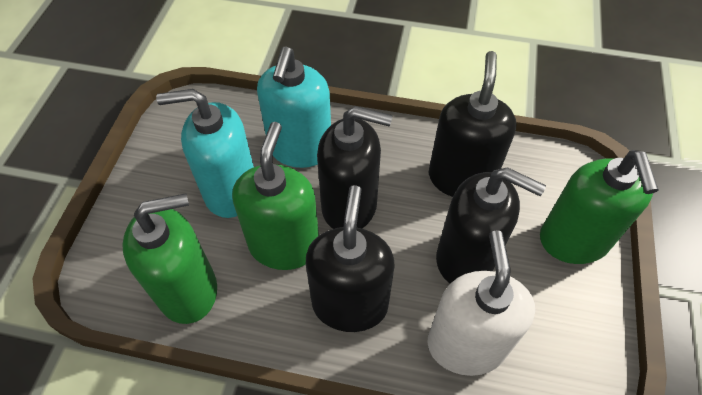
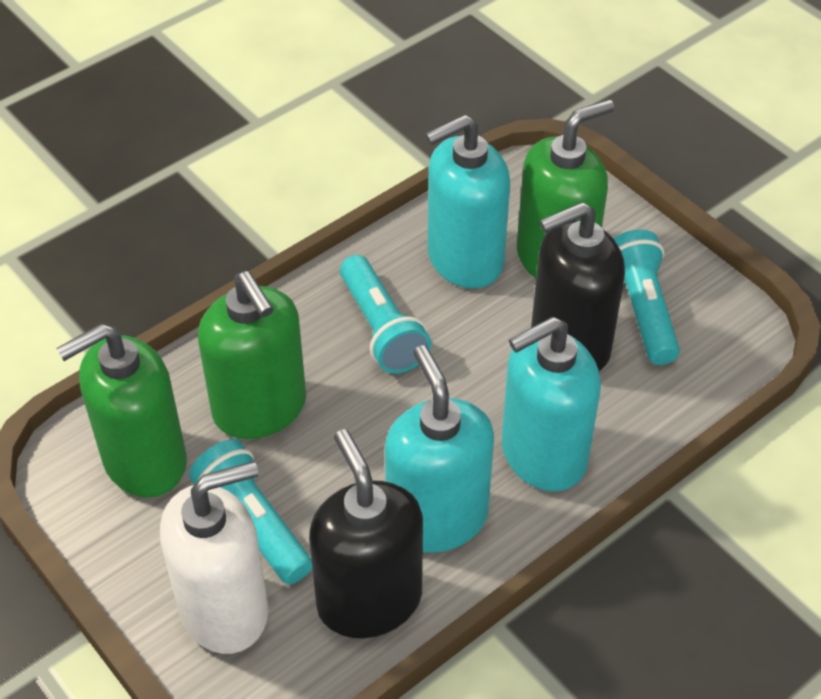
black soap dispenser: 4 -> 2
turquoise flashlight: 0 -> 3
turquoise soap dispenser: 2 -> 3

